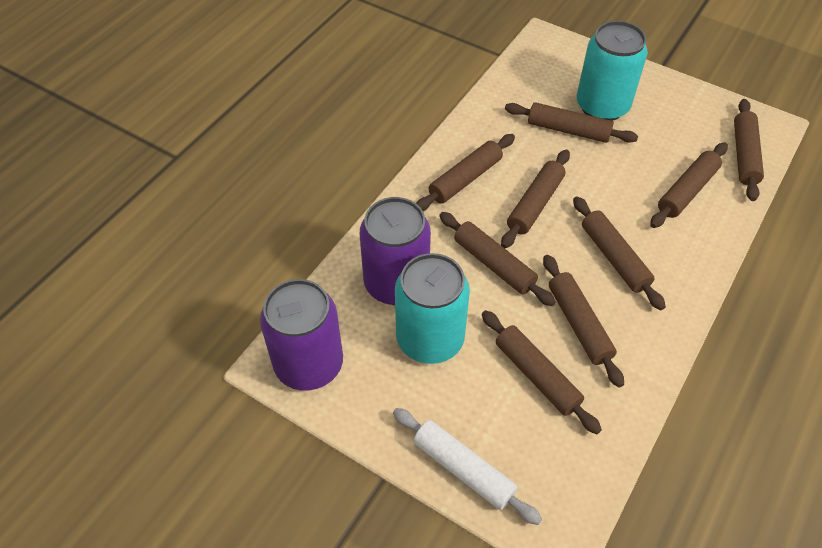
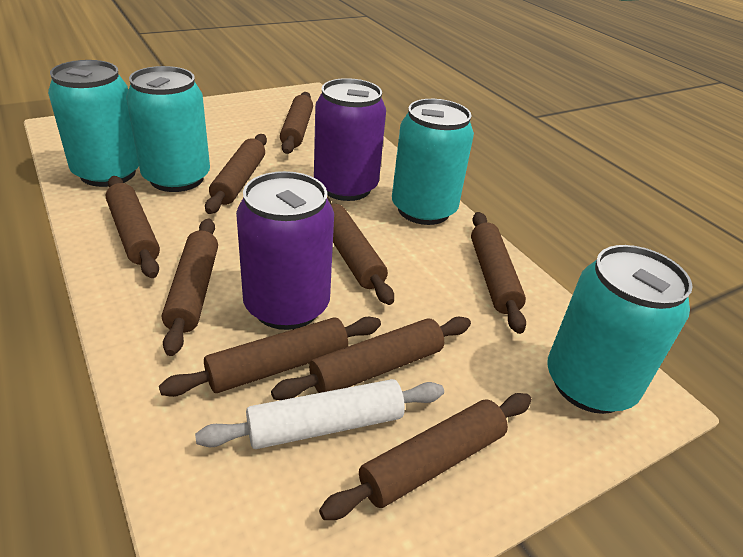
turquoise can: 2 -> 4

